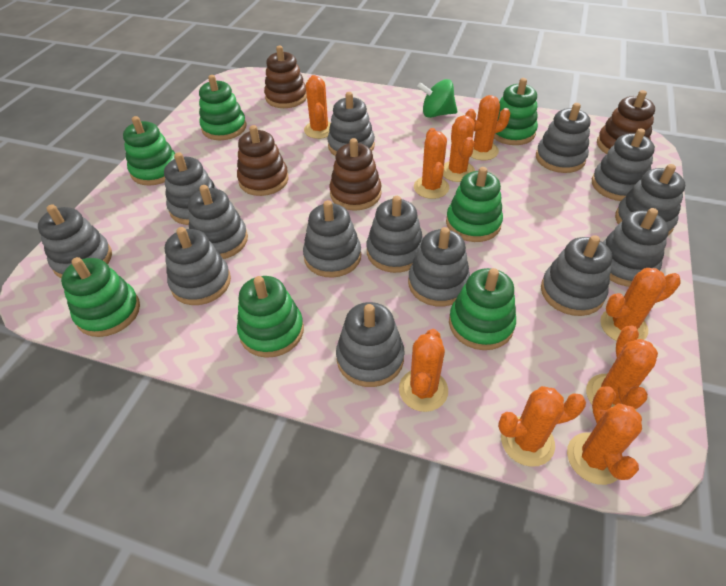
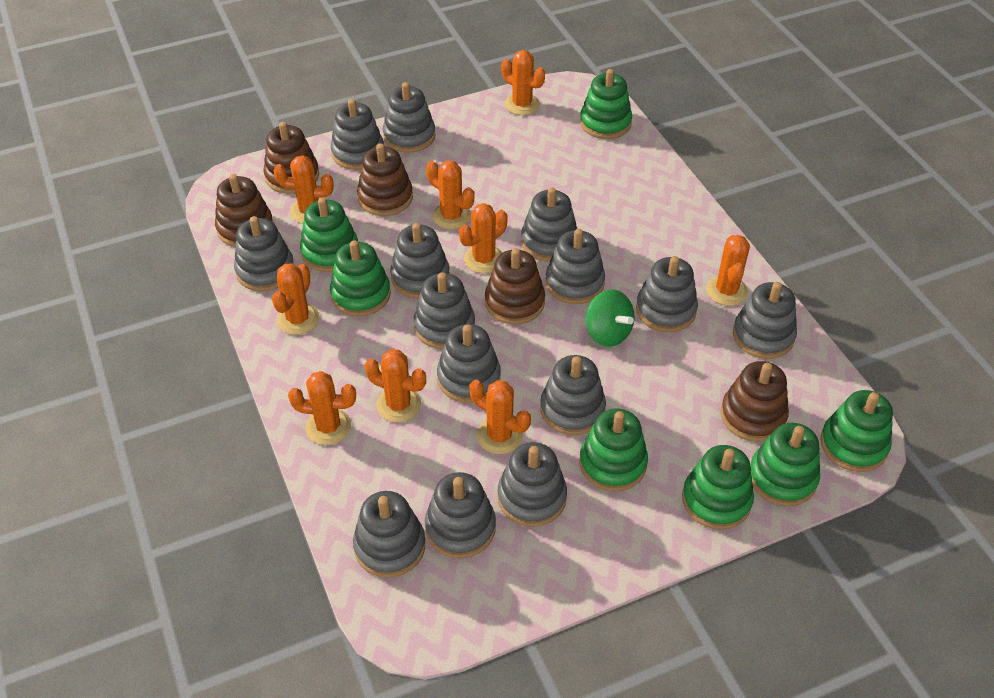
brown stacking toy: 4 -> 5

